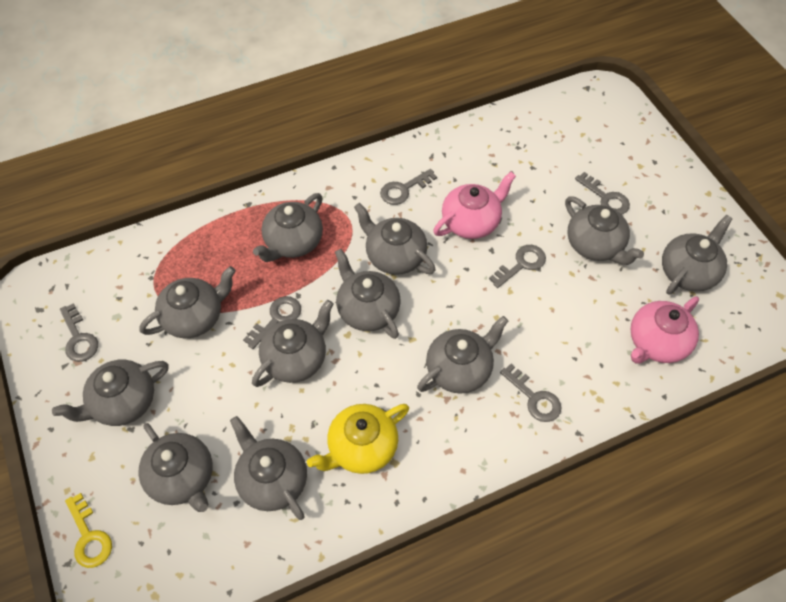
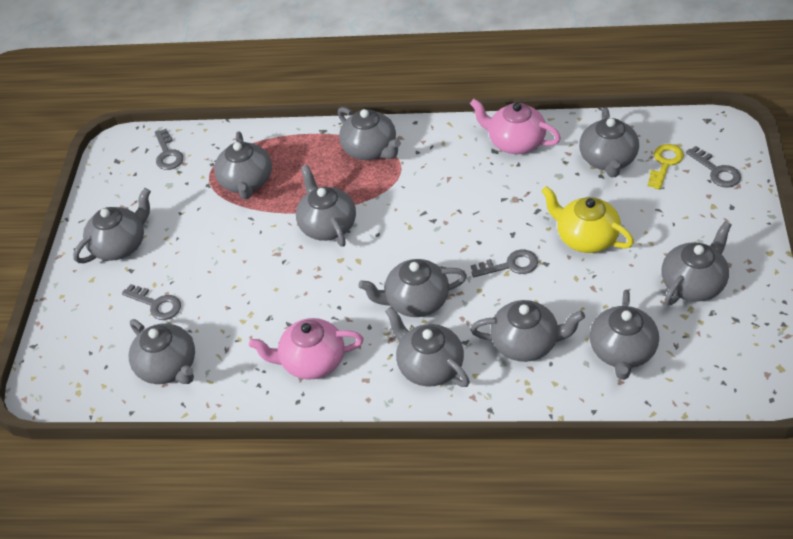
grey key: 6 -> 4

